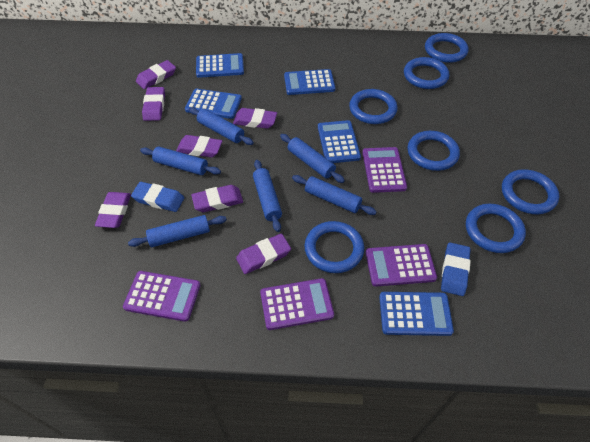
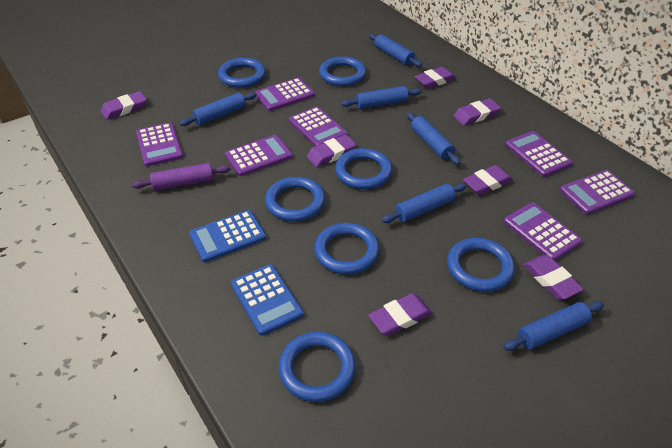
blue calculator: 5 -> 2
blue eraser: 2 -> 0
purple calculator: 4 -> 7
purple rolling pin: 0 -> 1

